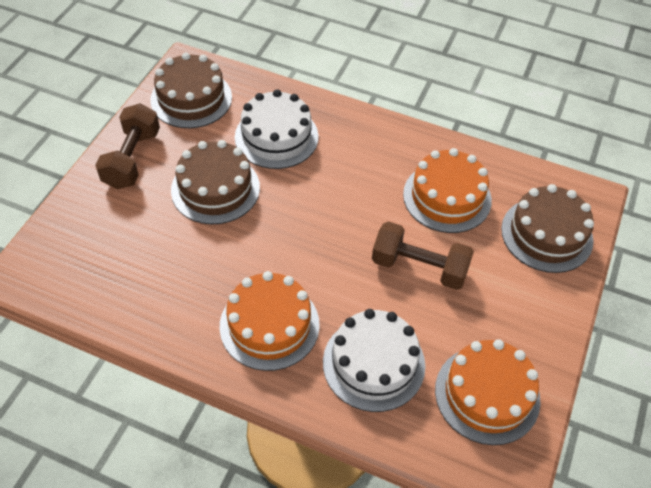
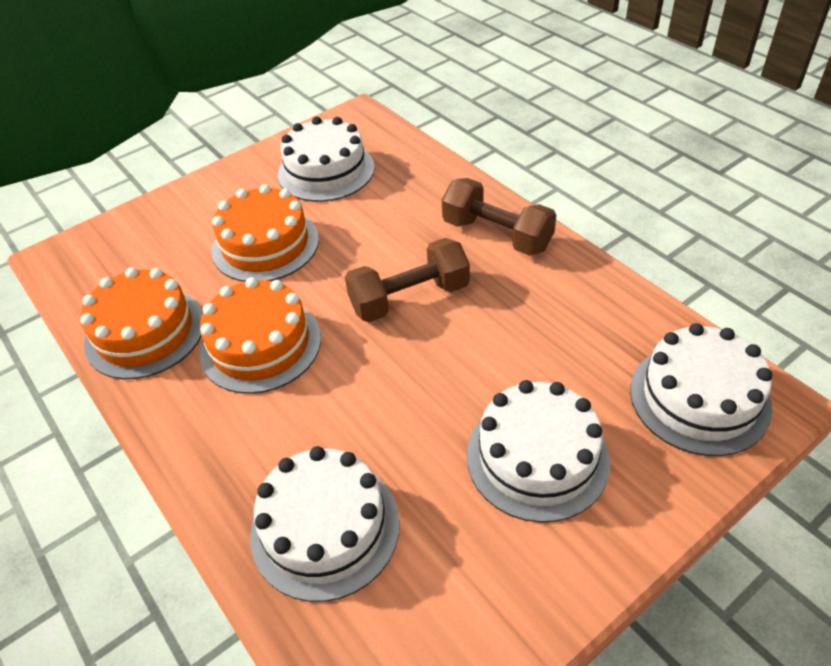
brown cake: 3 -> 0
white cake: 2 -> 4

